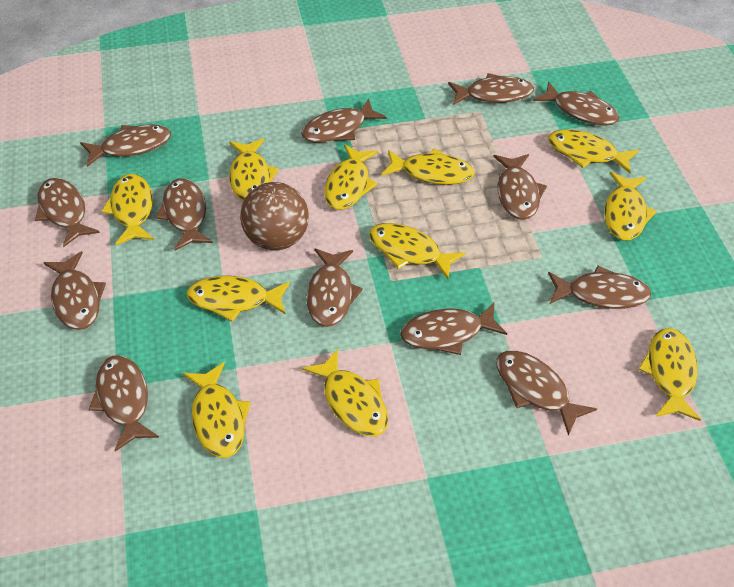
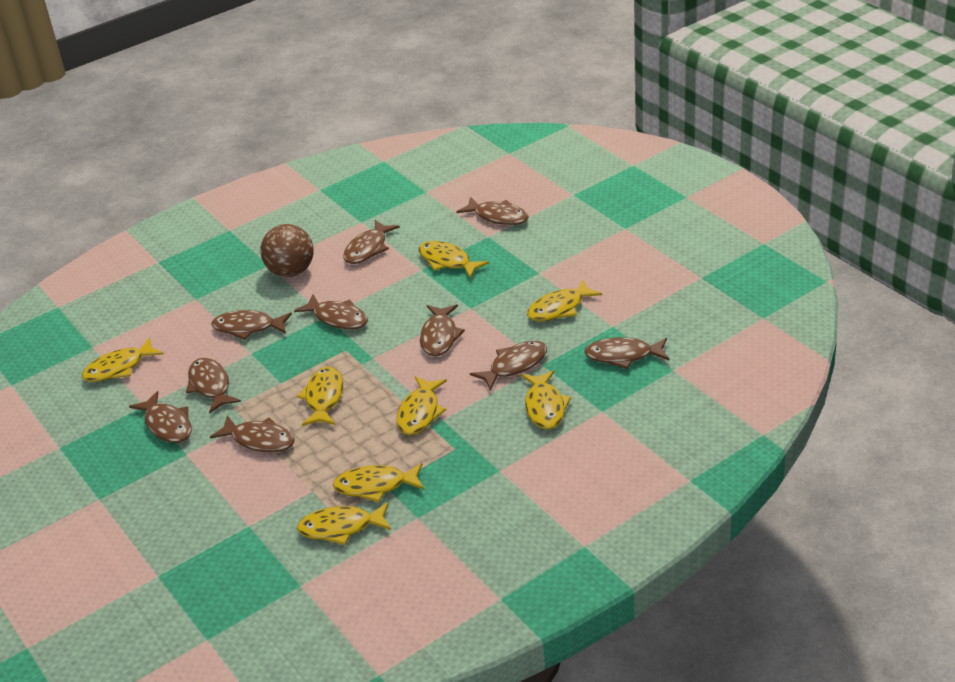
brown fish: 13 -> 10
yellow fish: 11 -> 8

